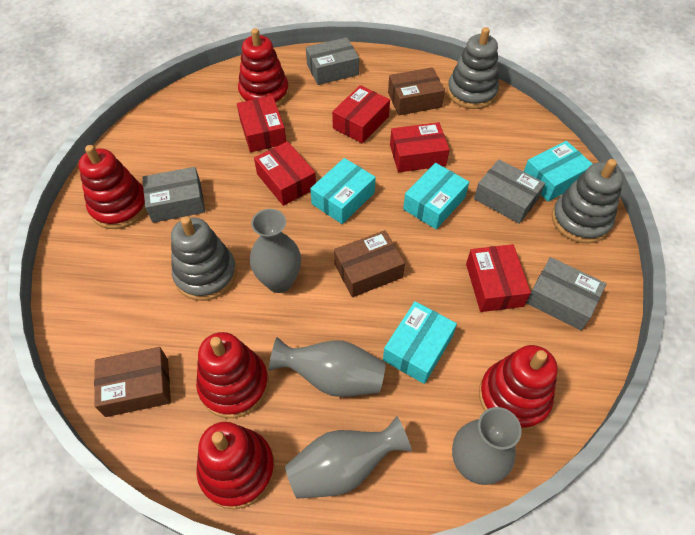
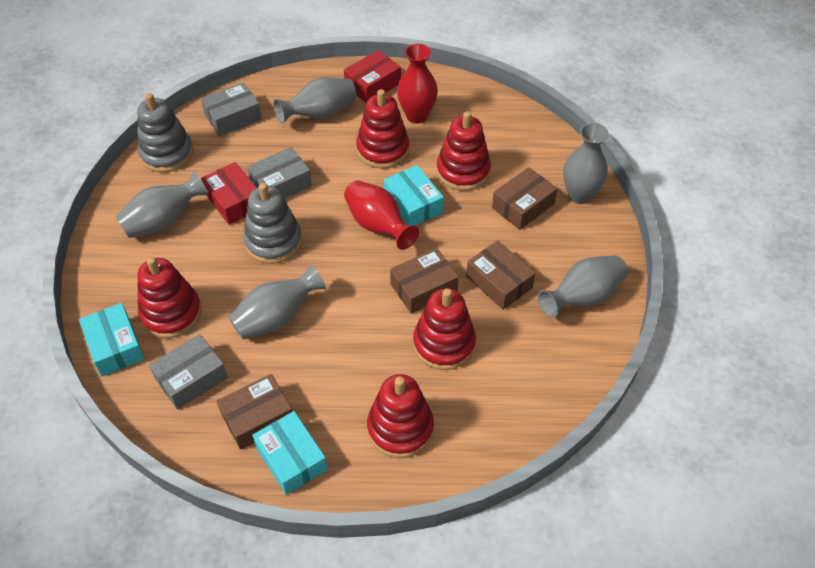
brown box: 3 -> 4
grey box: 4 -> 3
grey stacking toy: 3 -> 2
grey vase: 4 -> 5
red box: 5 -> 2
red vase: 0 -> 2
turquoise box: 4 -> 3

